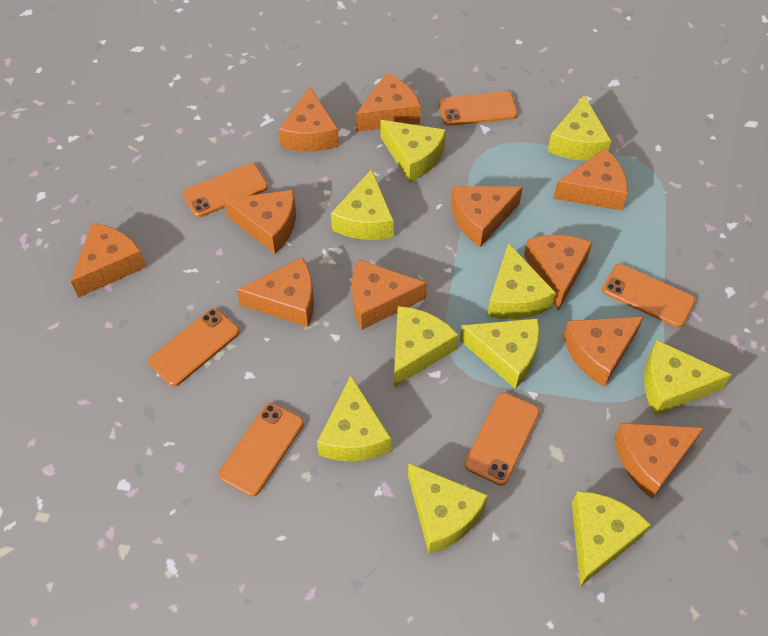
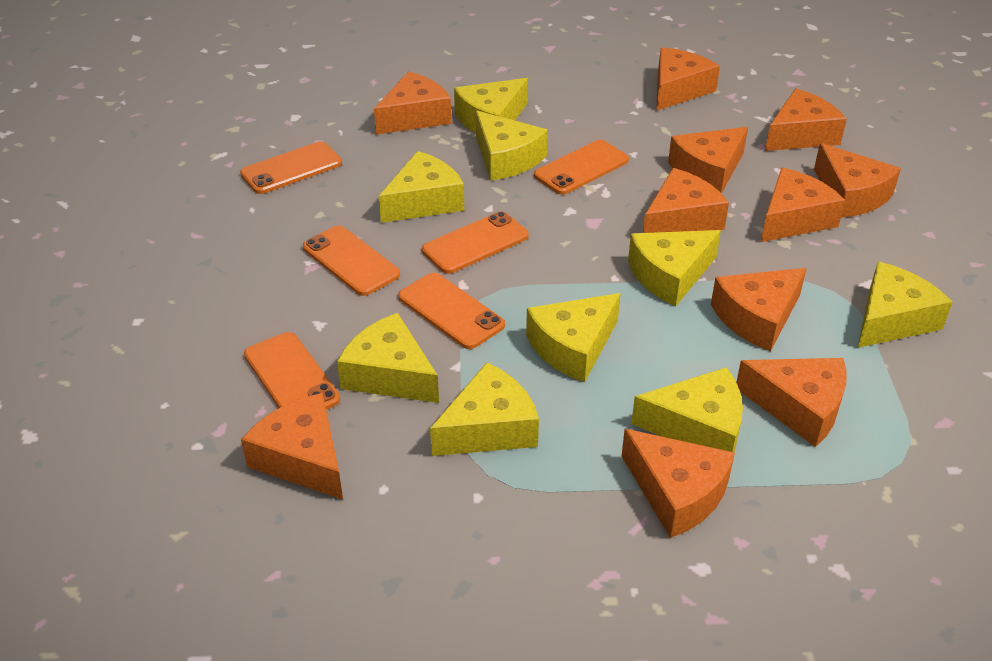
yellow cheese: 10 -> 9

